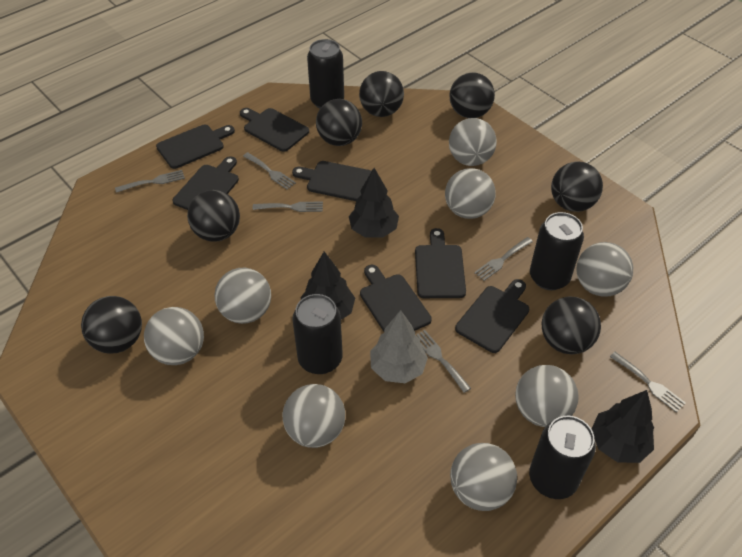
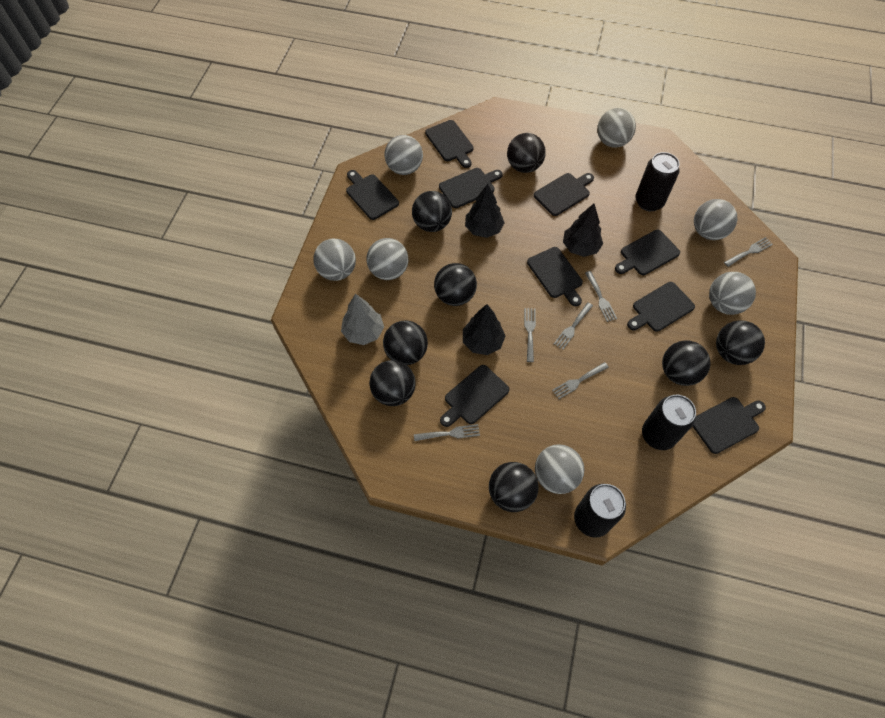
black ball: 7 -> 8
black can: 4 -> 3
black cutting board: 7 -> 9
grey ball: 8 -> 7

